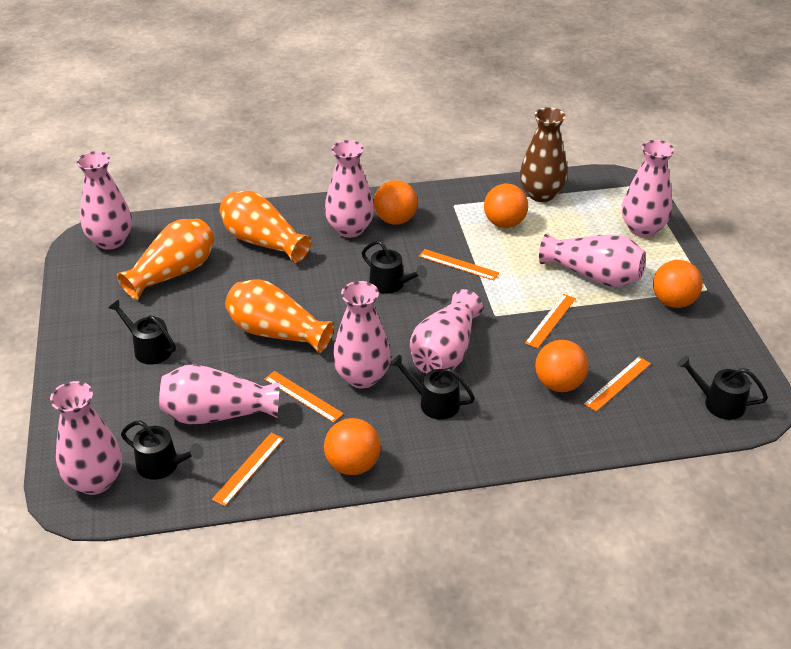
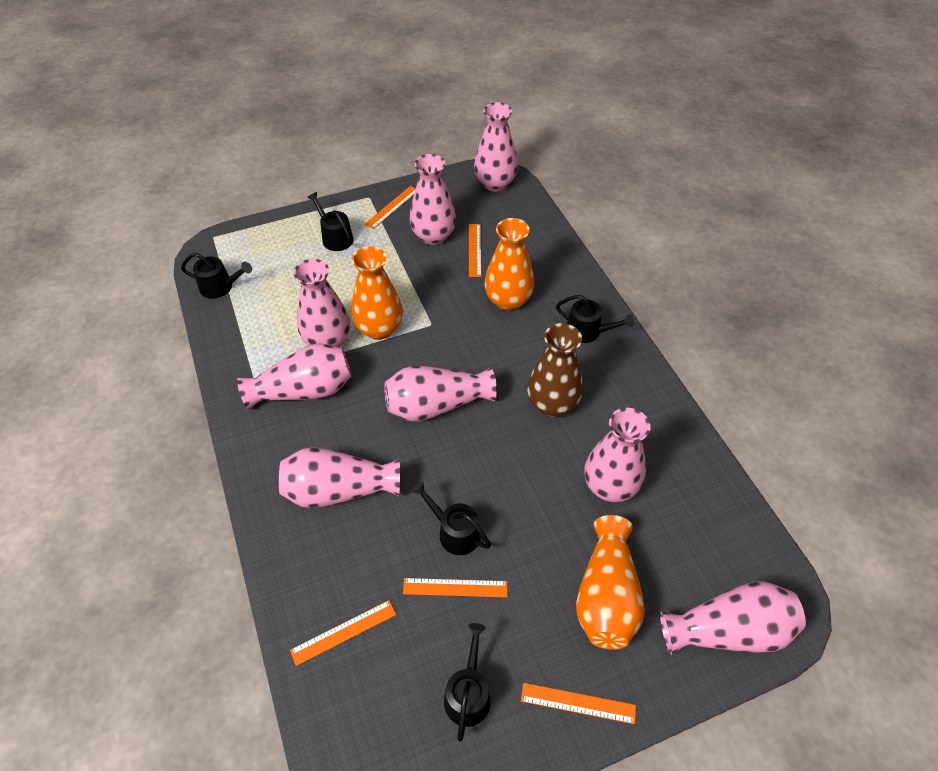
orange ball: 5 -> 0

